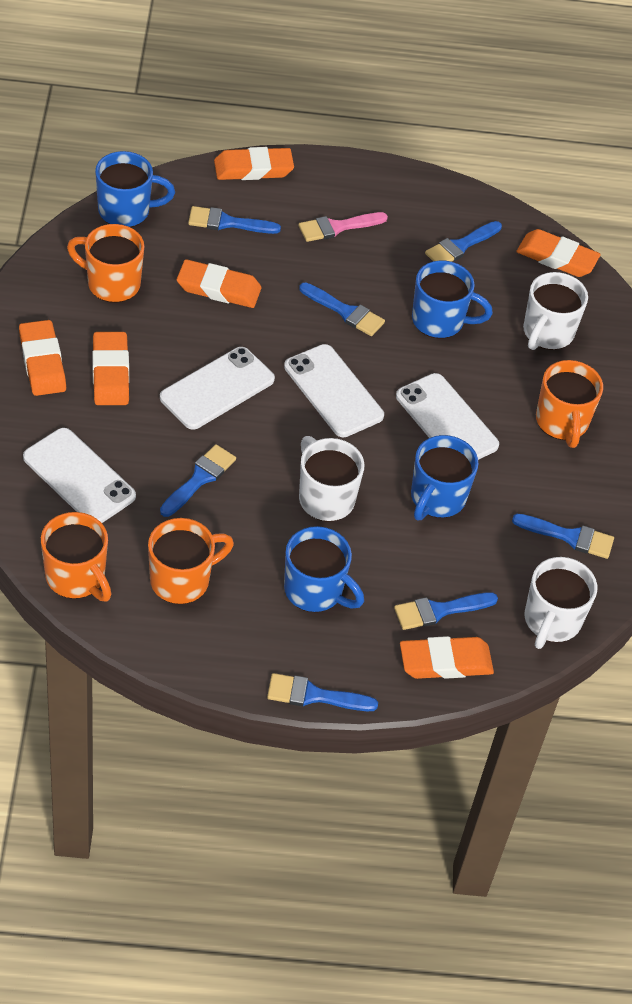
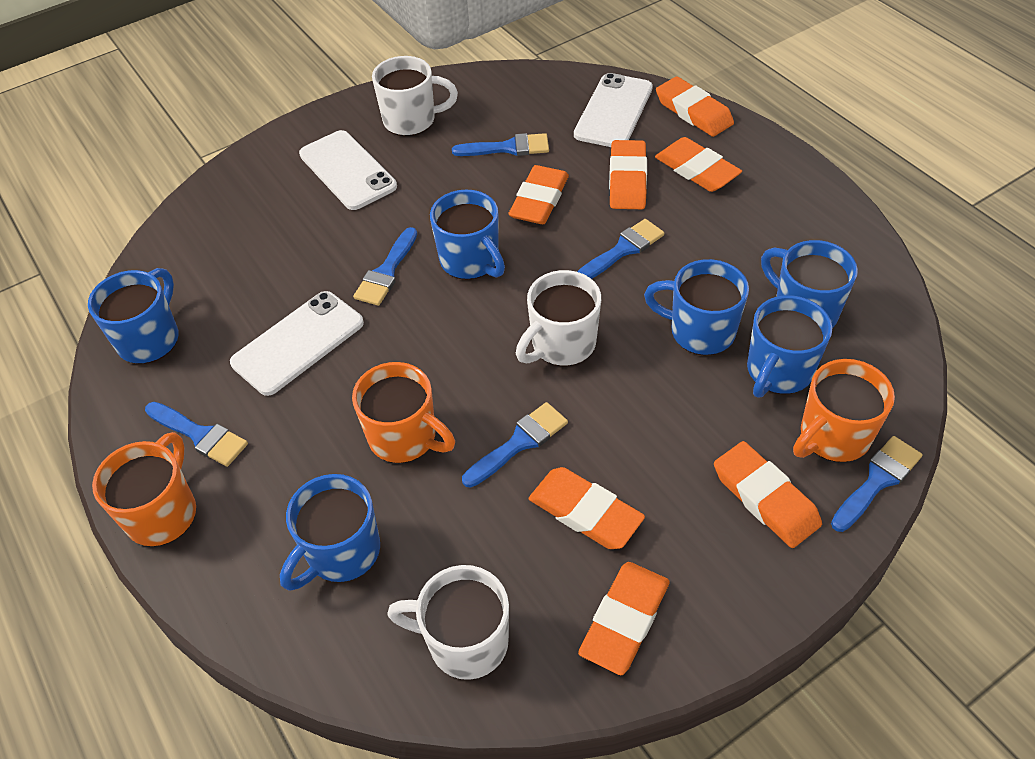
blue brush: 7 -> 6
blue mug: 4 -> 6
orange eraser: 6 -> 7
orange mug: 4 -> 3
pink brush: 1 -> 0
white phone: 4 -> 3

